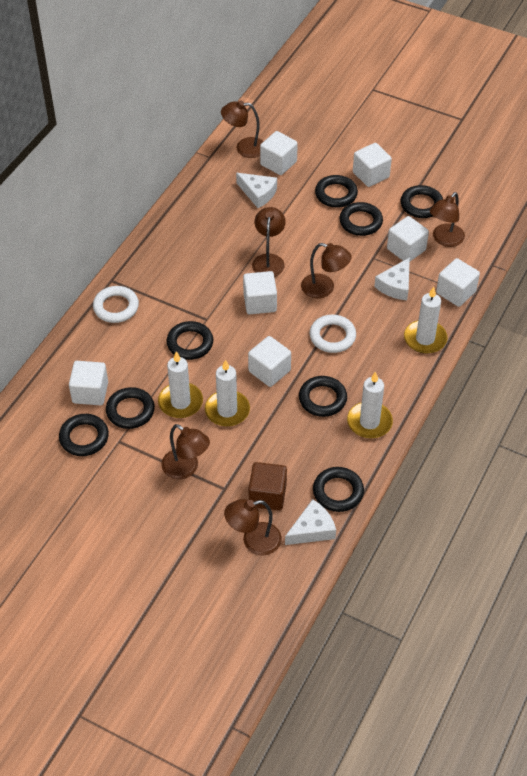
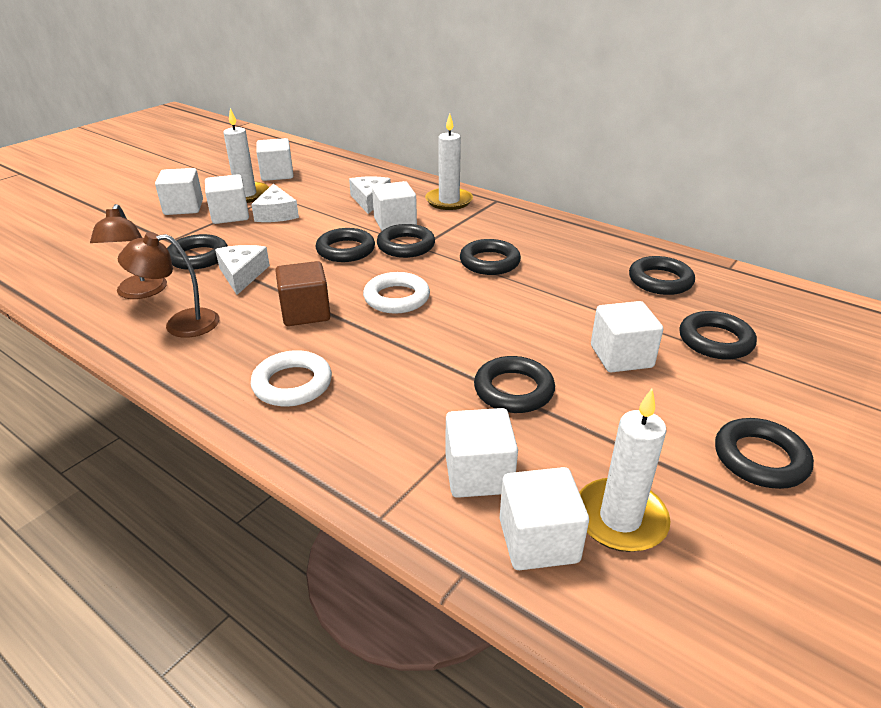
brown lamp: 6 -> 2
white candle: 4 -> 3

